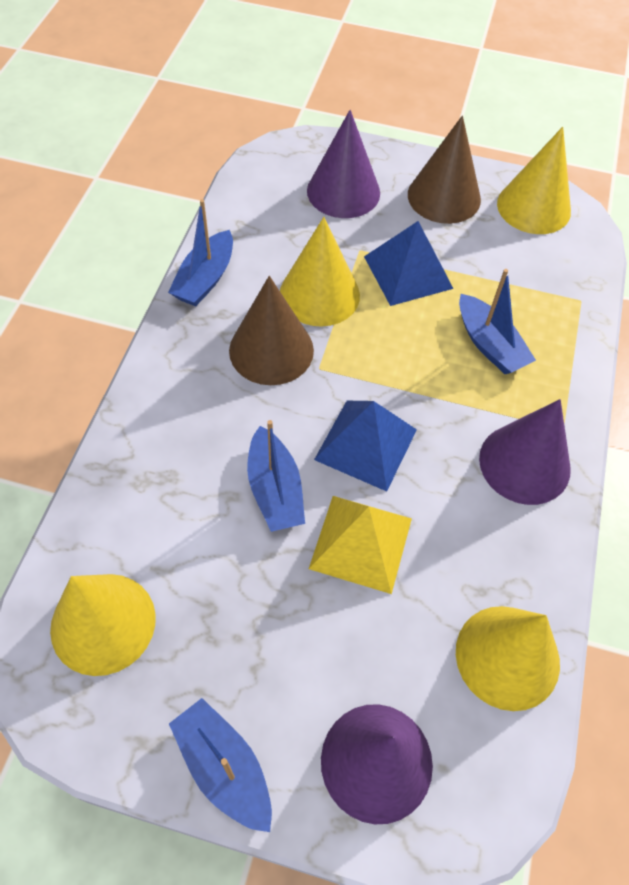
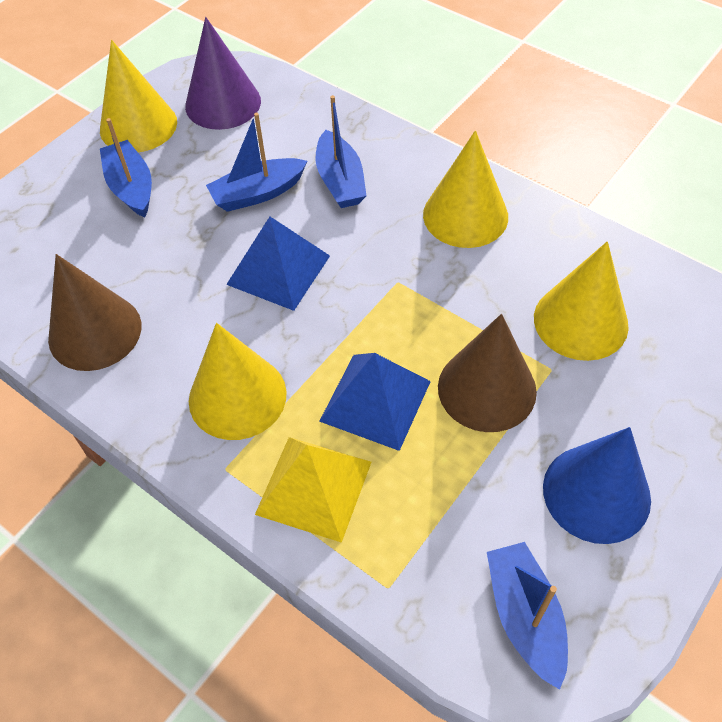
blue cone: 0 -> 1
purple cone: 3 -> 1

